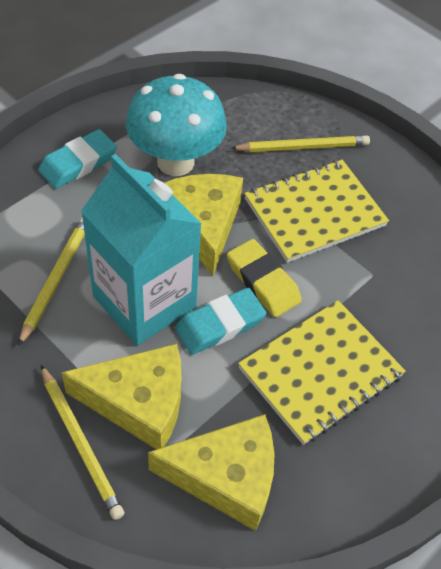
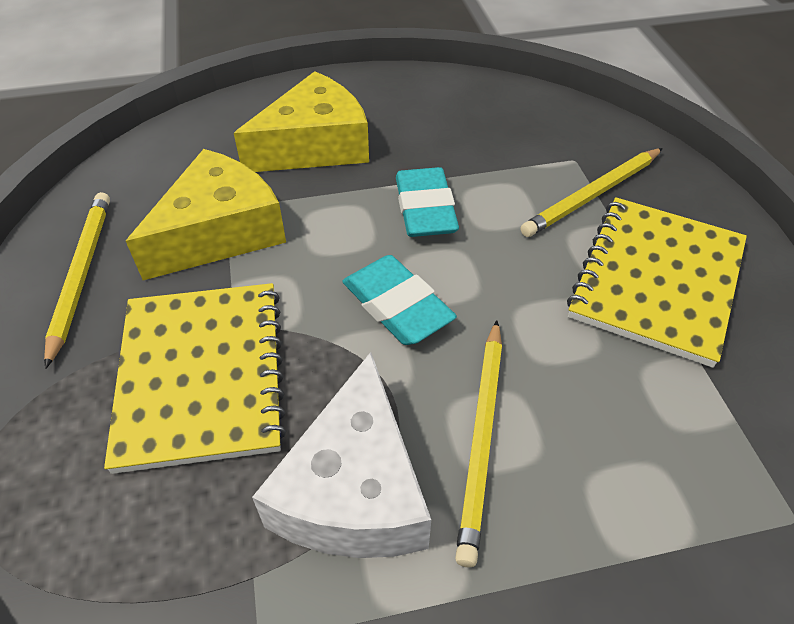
turquoise carton: 1 -> 0
turquoise mushroom: 1 -> 0
white cheese: 0 -> 1
yellow cheese: 3 -> 2
yellow eraser: 1 -> 0

